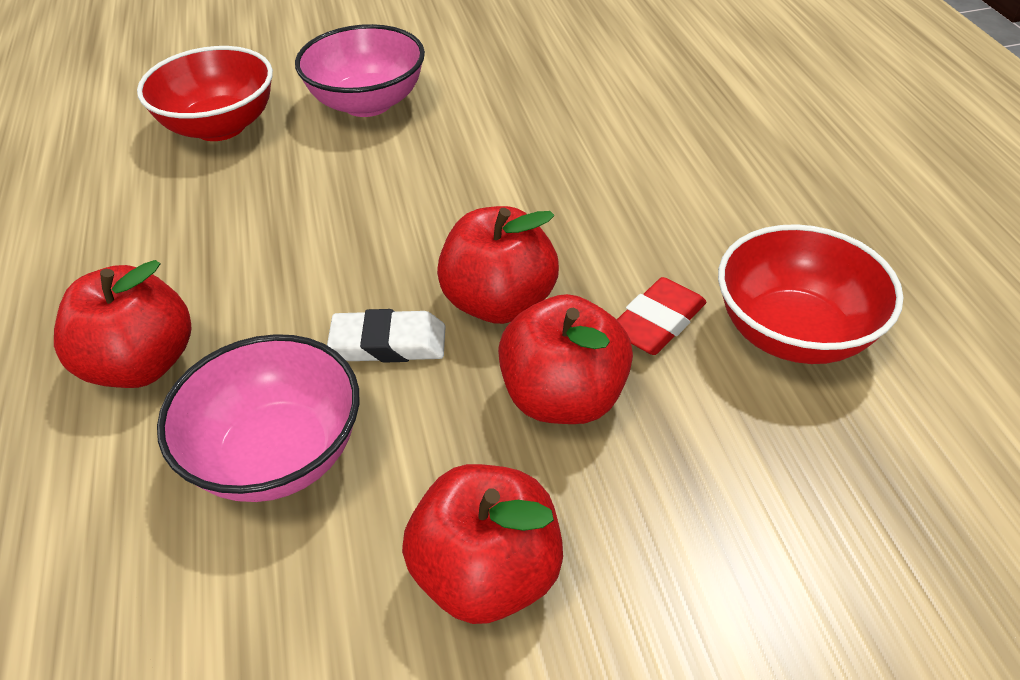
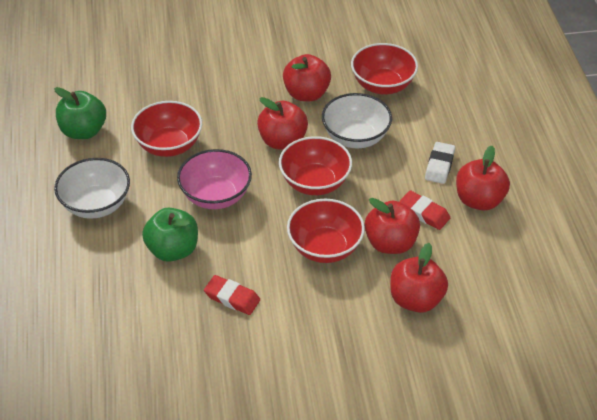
green apple: 0 -> 2
pink bowl: 2 -> 1
red apple: 4 -> 5
red bowl: 2 -> 4
red eraser: 1 -> 2
white bowl: 0 -> 2

